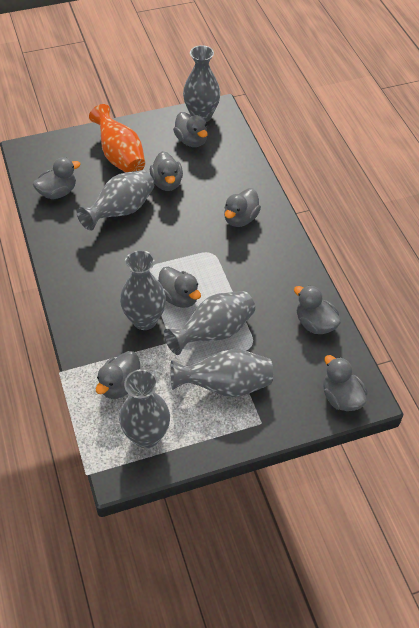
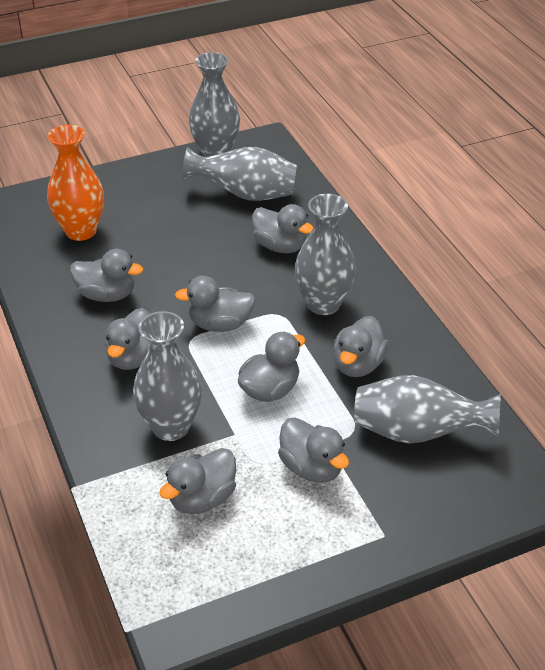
grey vase: 6 -> 5

